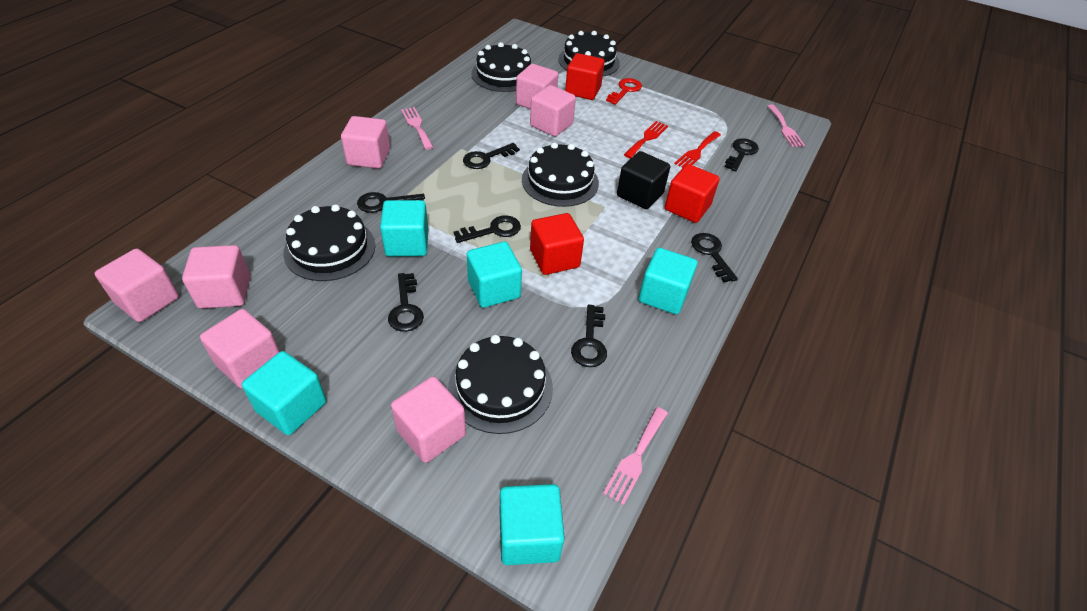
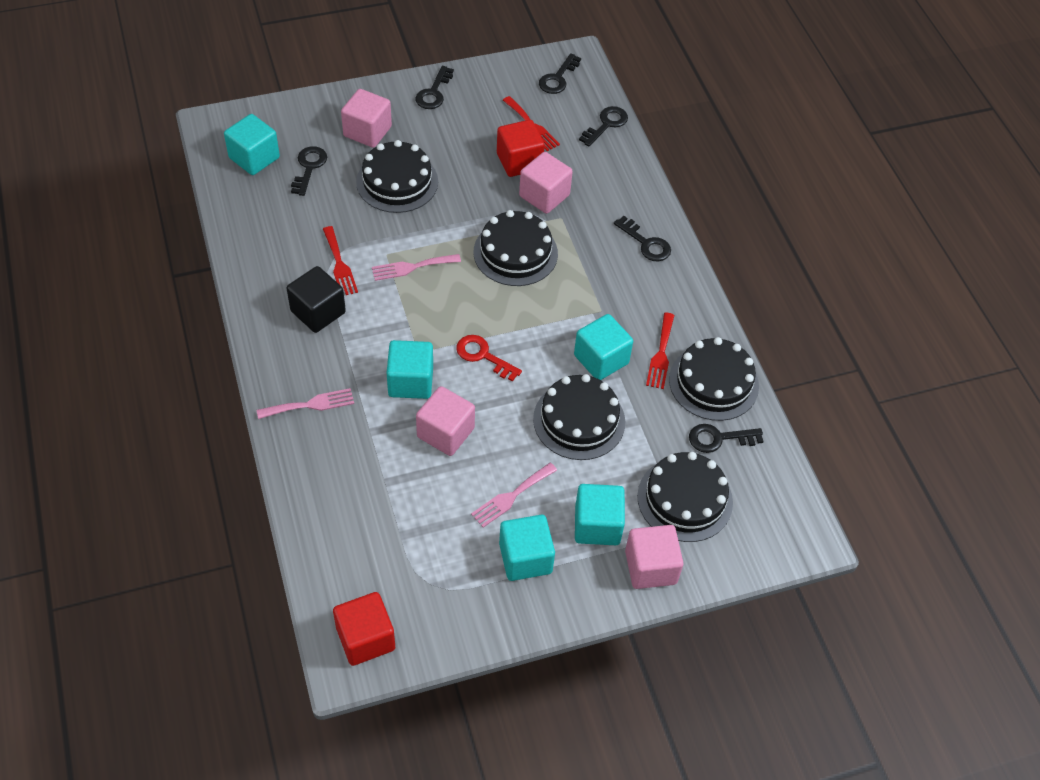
black key: 7 -> 6
pink cube: 7 -> 4
red cube: 3 -> 2
red fork: 2 -> 3

